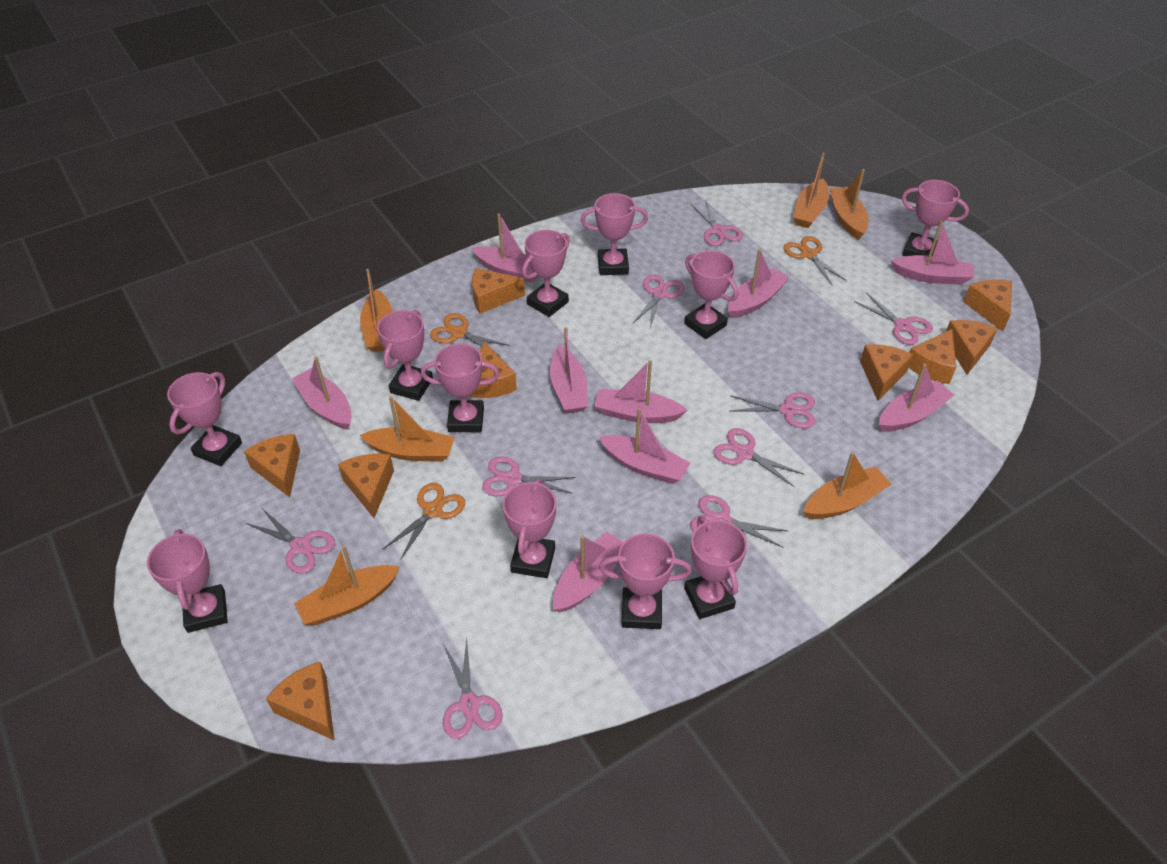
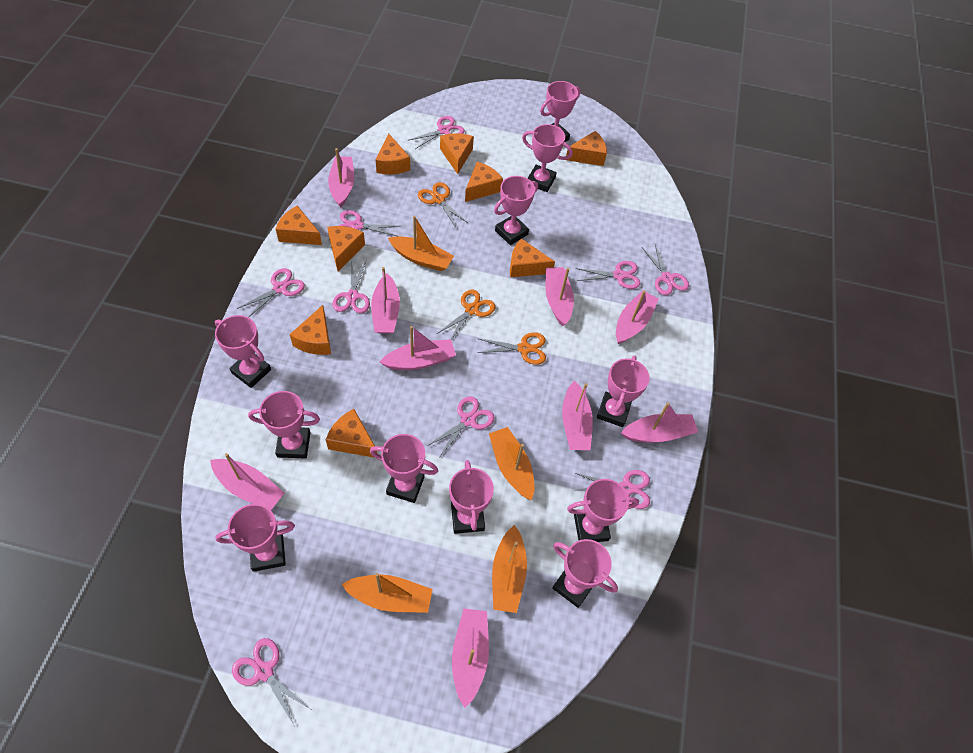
orange boat: 6 -> 4

